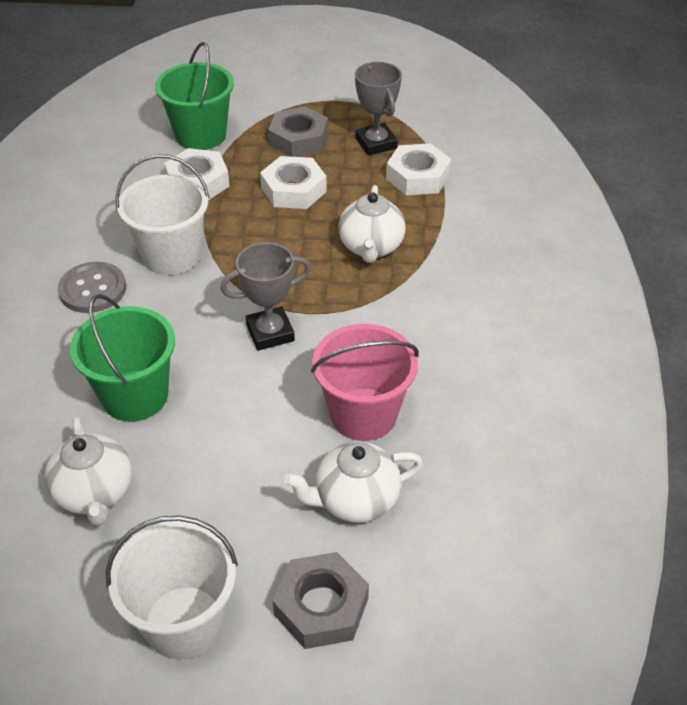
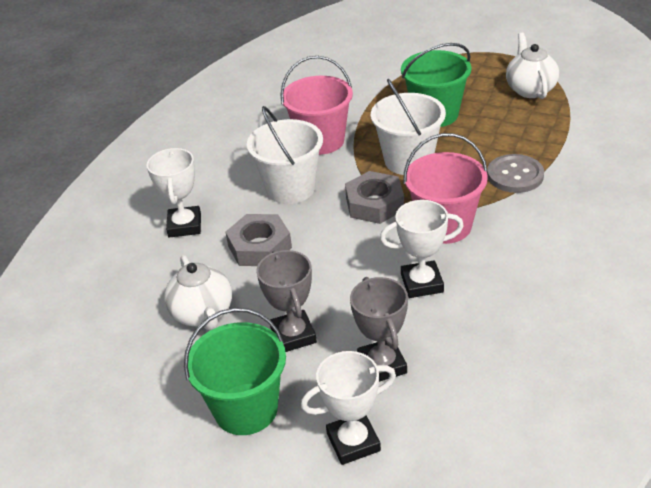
pink bucket: 1 -> 2
white nut: 3 -> 0
white teapot: 3 -> 2
white trophy: 0 -> 3

